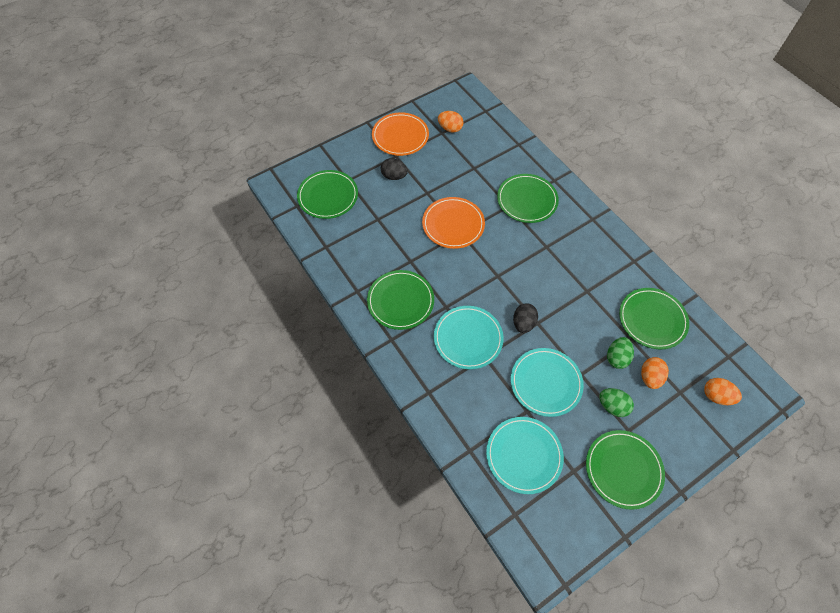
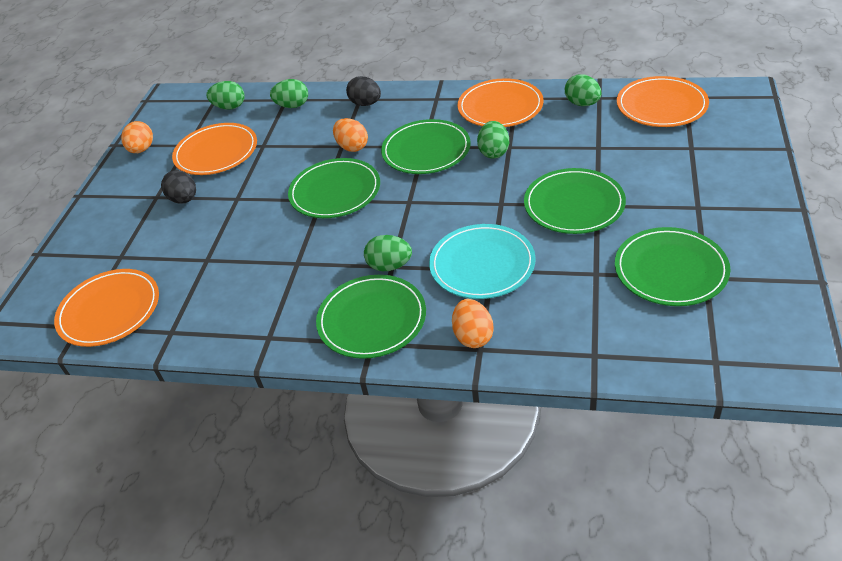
green egg: 2 -> 5
orange plate: 2 -> 4
turquoise plate: 3 -> 1

